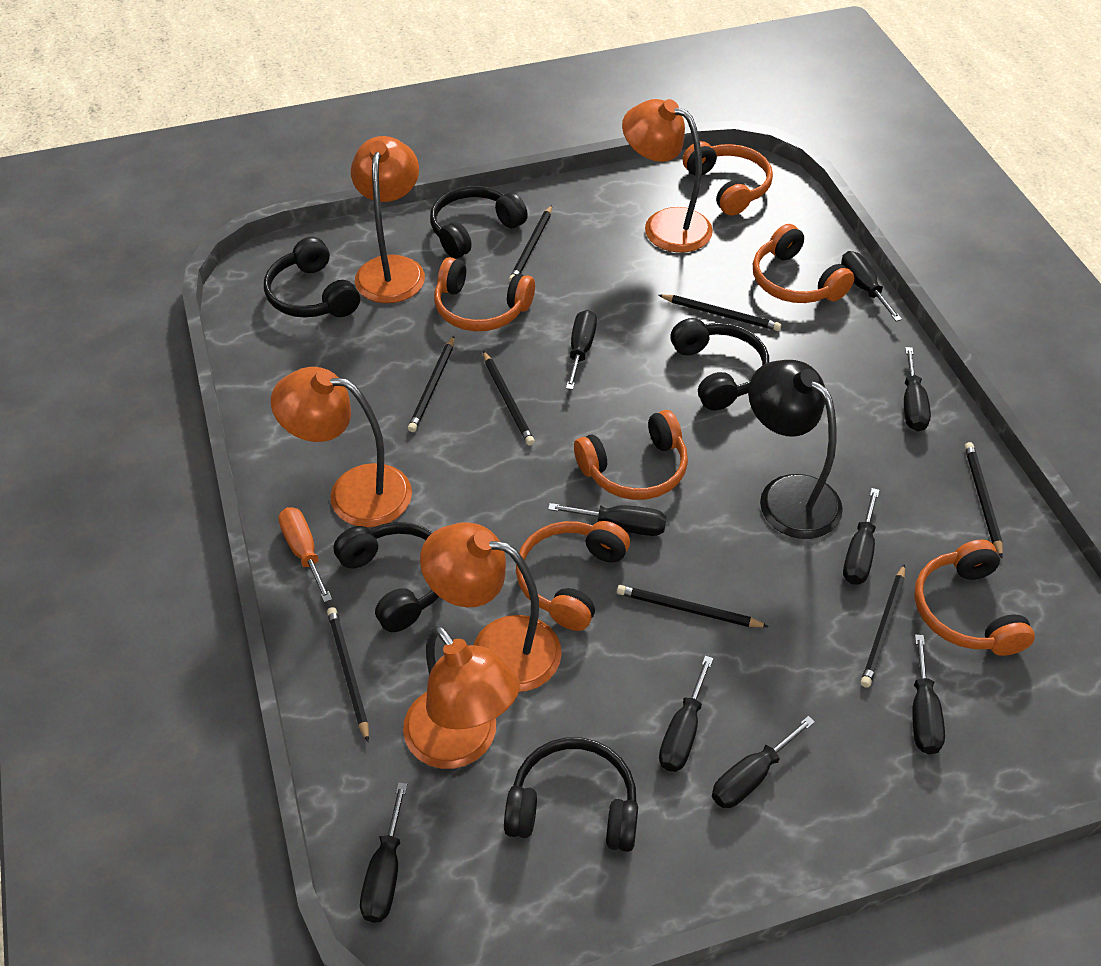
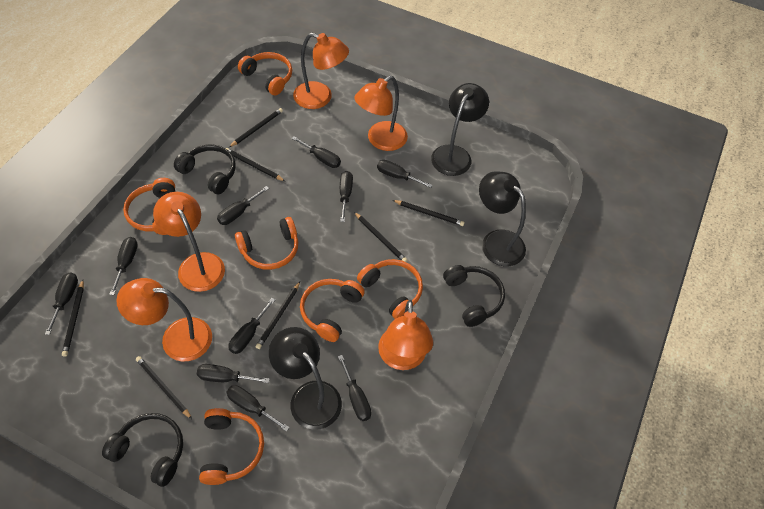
black headphones: 5 -> 3
black lamp: 1 -> 3
black pencil: 8 -> 7
black screwdriver: 9 -> 10
orange screwdriver: 1 -> 0

